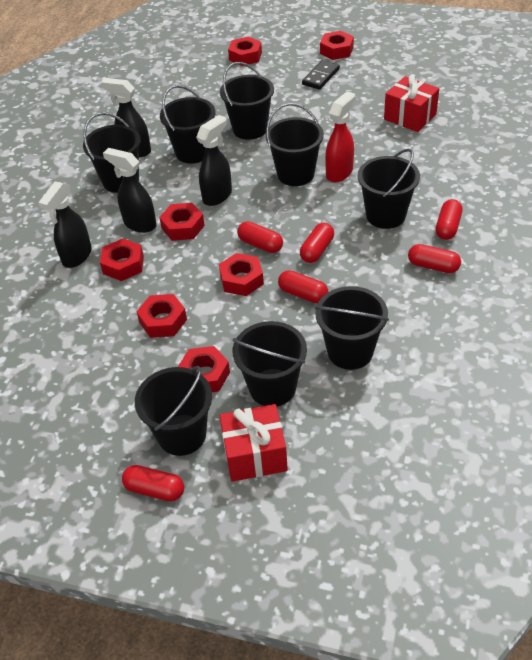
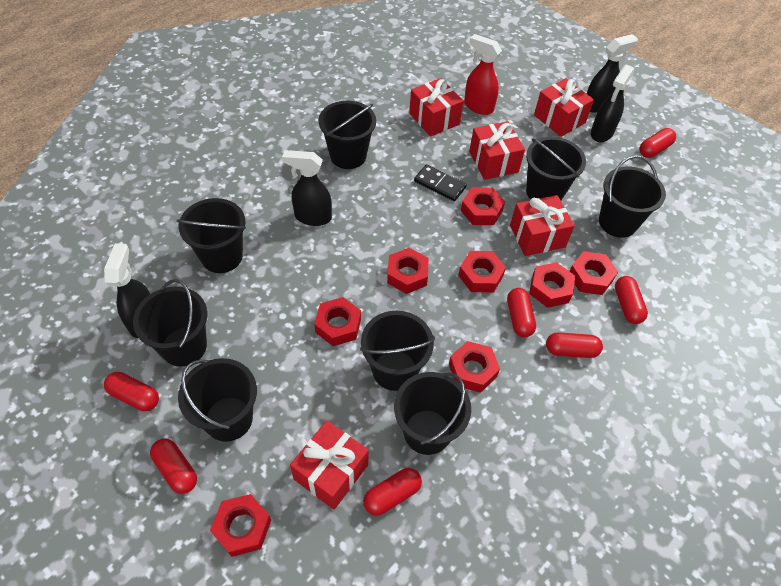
red capsule: 6 -> 7
red gift: 2 -> 5
red nut: 7 -> 8

